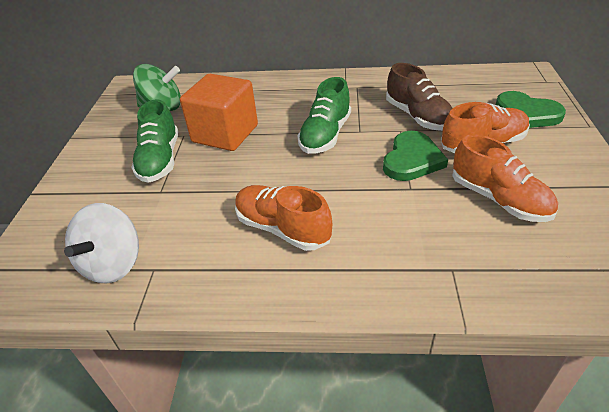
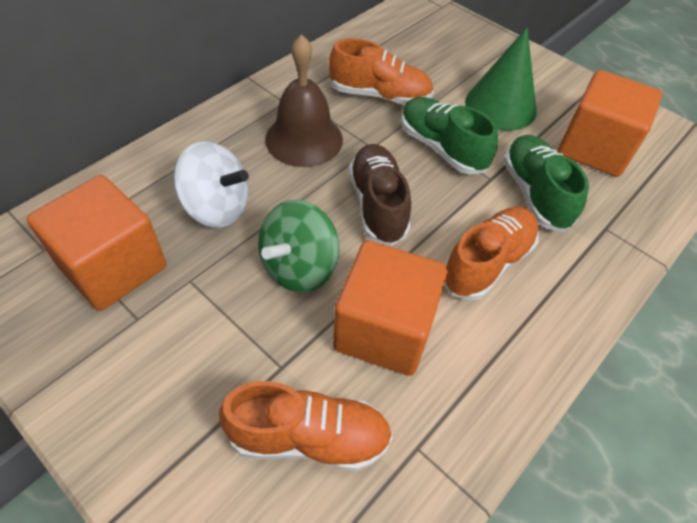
brown bell: 0 -> 1
green cone: 0 -> 1
green heart: 2 -> 0
orange cube: 1 -> 3

